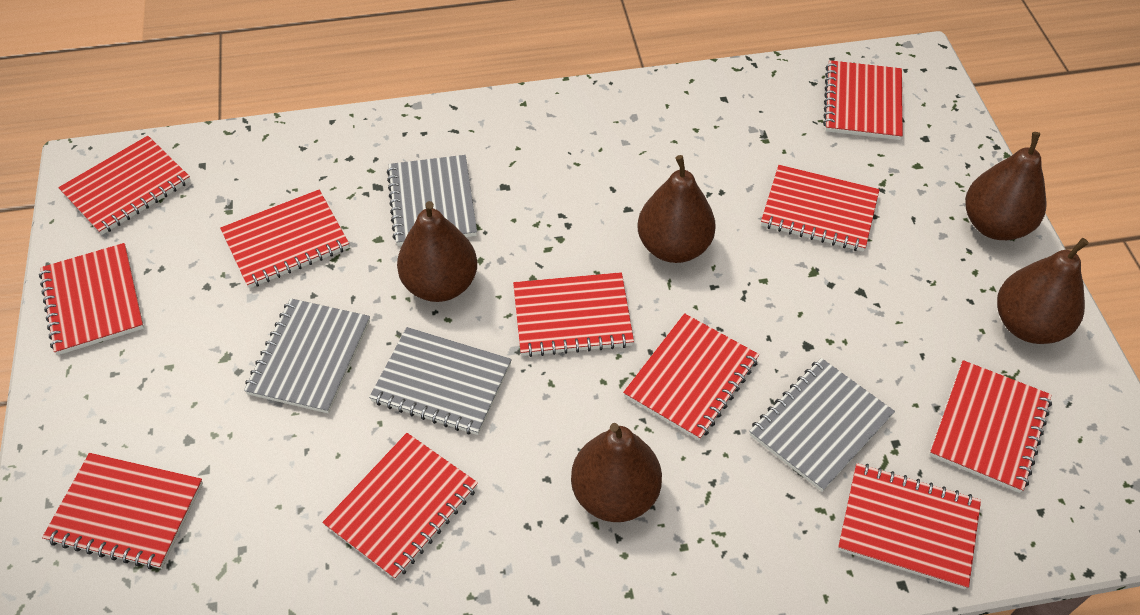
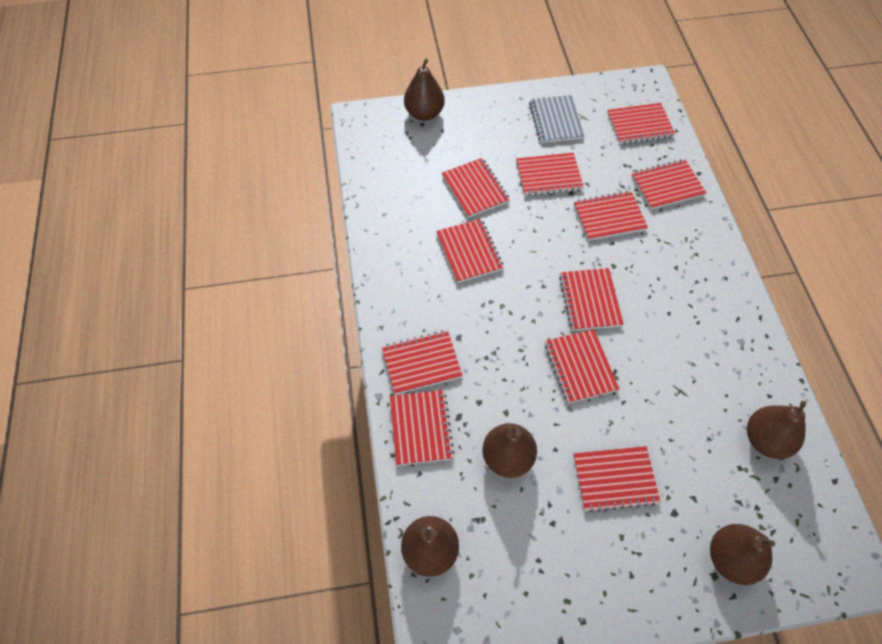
grey notebook: 4 -> 1

